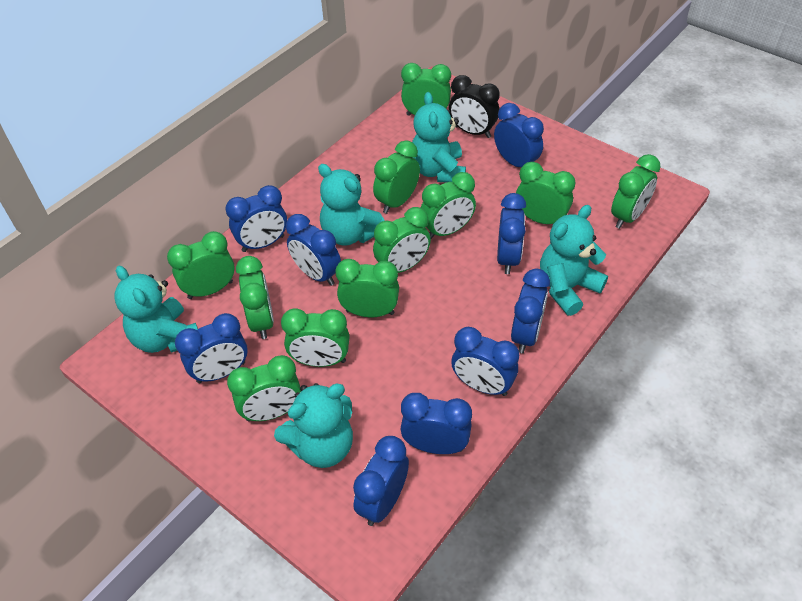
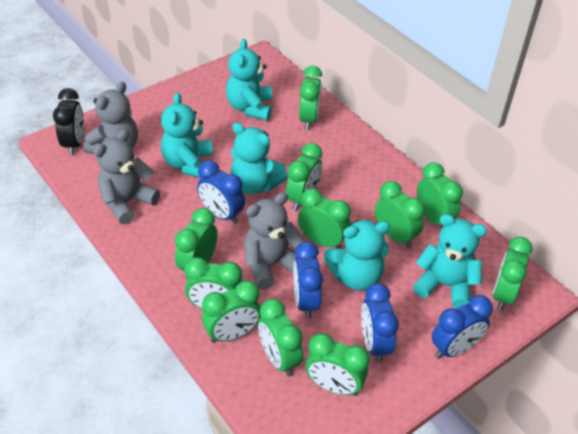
blue clock: 9 -> 4
grey teddy bear: 0 -> 3

